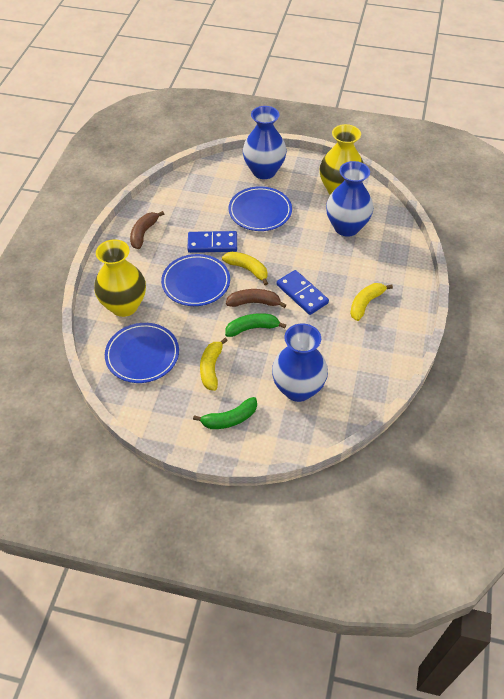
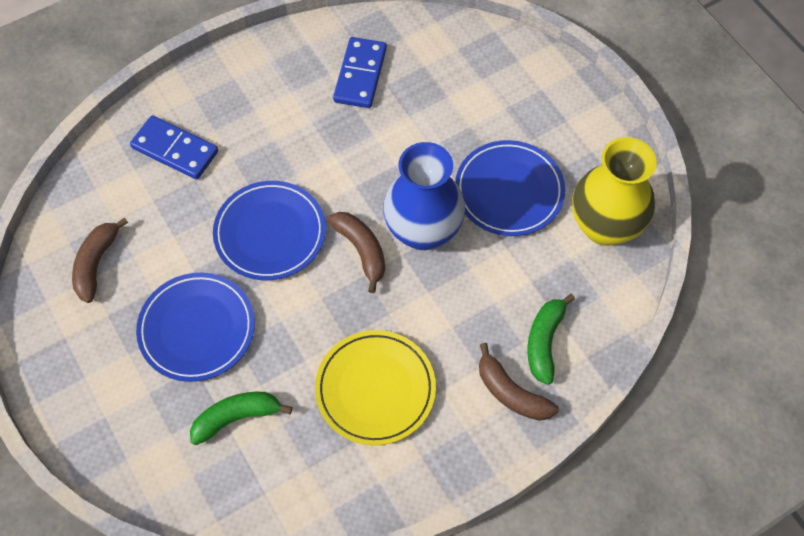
blue vase: 3 -> 1
brown banana: 2 -> 3
yellow banana: 3 -> 0
yellow plate: 0 -> 1
yellow vase: 2 -> 1

